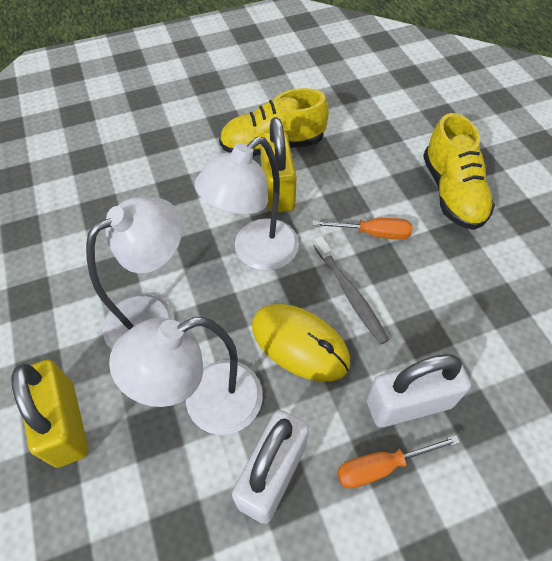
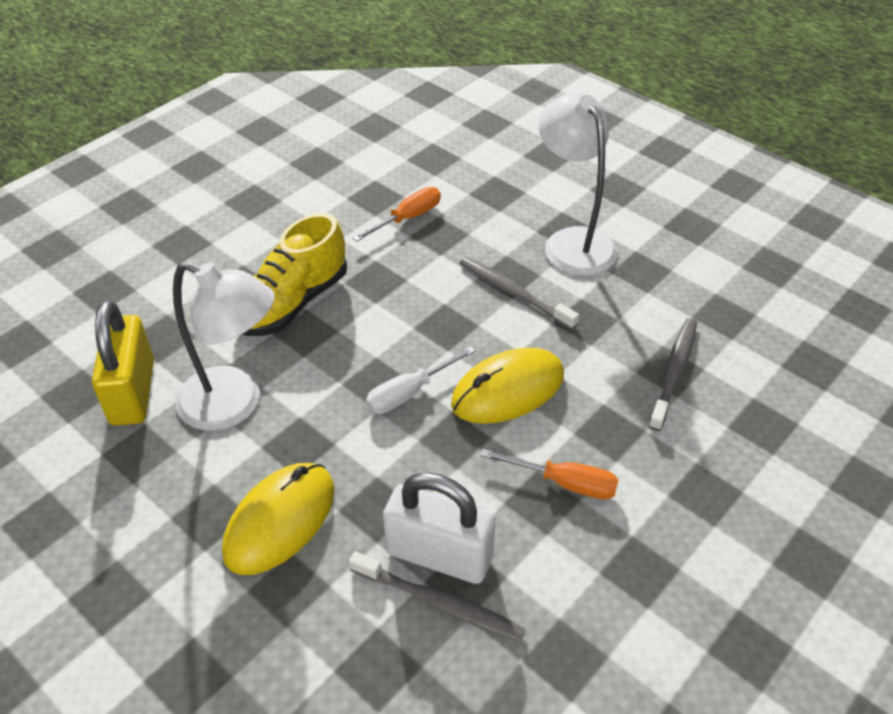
grey toothbrush: 1 -> 3
white lamp: 3 -> 2
white padlock: 2 -> 1
white screwdriver: 0 -> 1
yellow mouse: 1 -> 2
yellow padlock: 2 -> 1
yellow shoe: 2 -> 1

